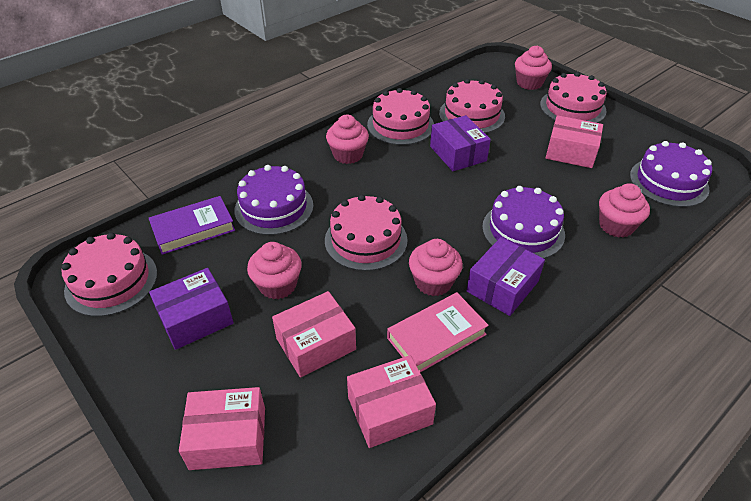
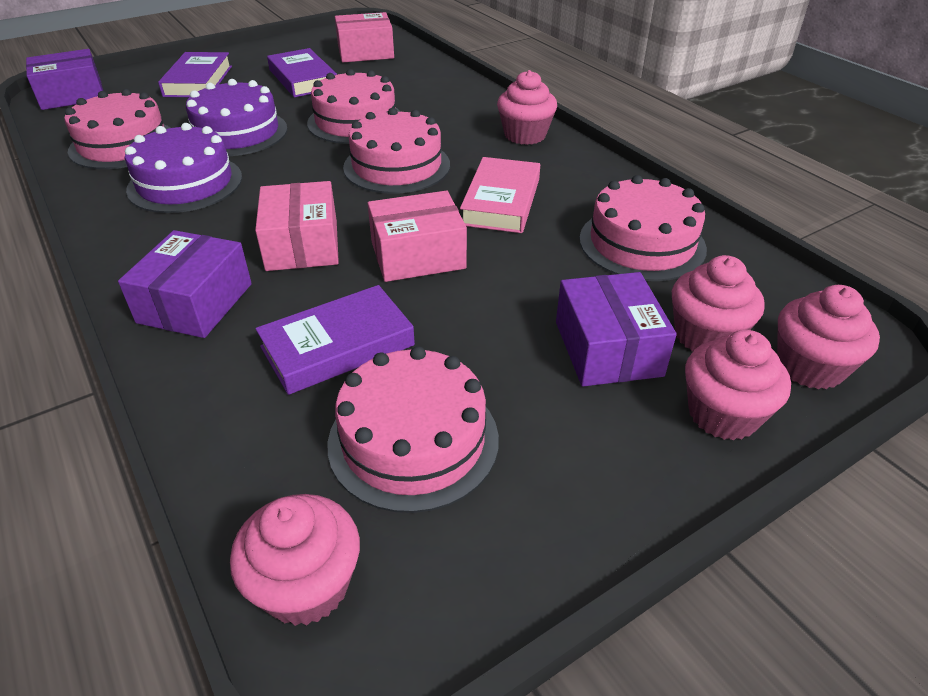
pink box: 4 -> 3
purple book: 1 -> 3
purple cake: 3 -> 2

